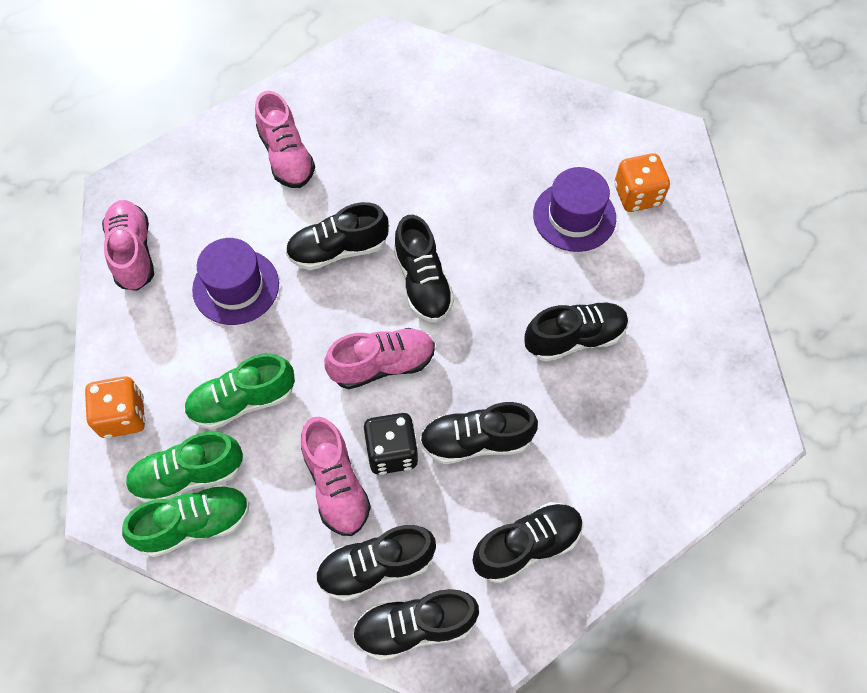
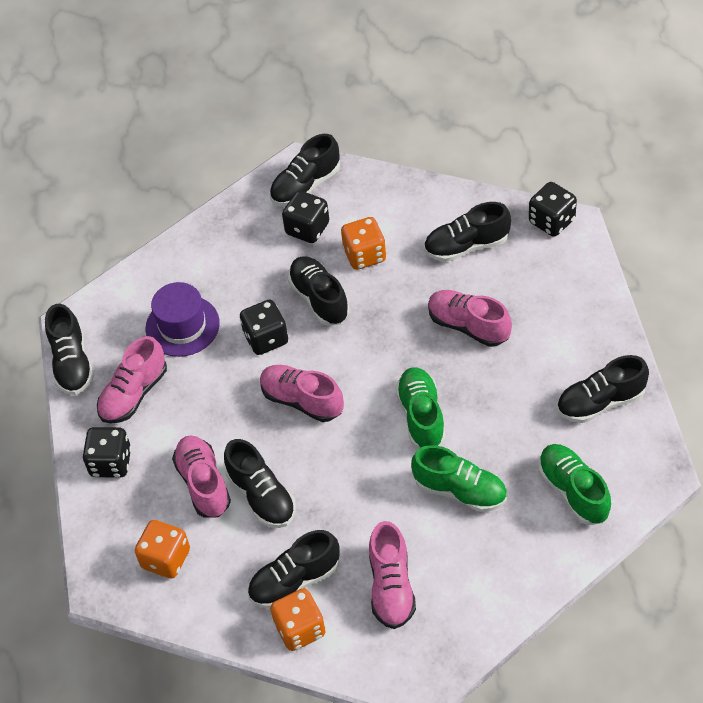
black dice: 1 -> 4
orange dice: 2 -> 3
pink shoe: 4 -> 5
purple hat: 2 -> 1

